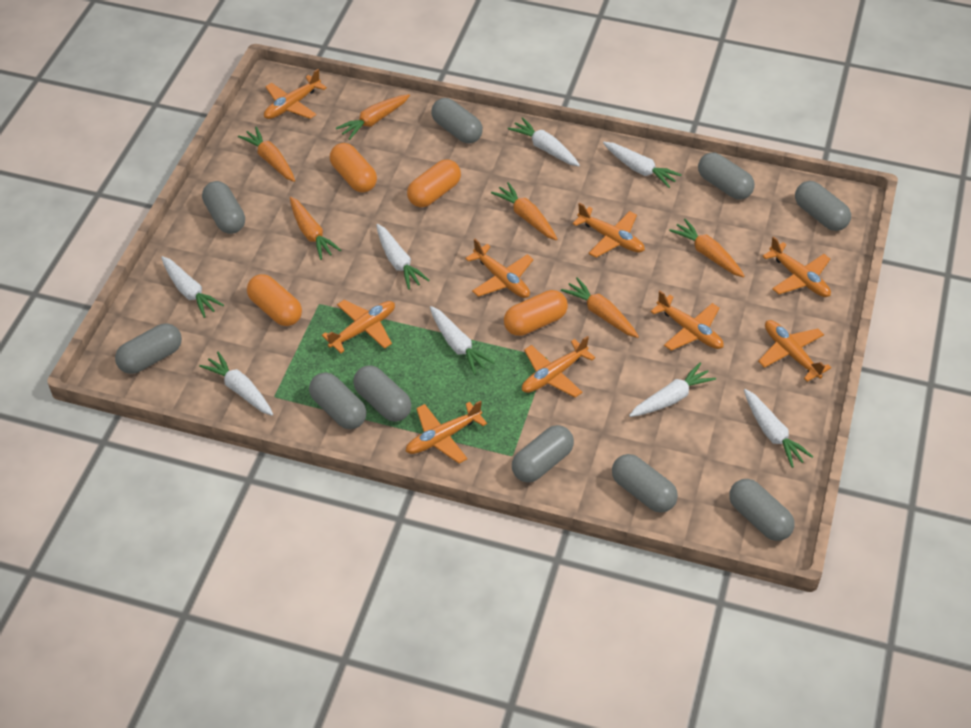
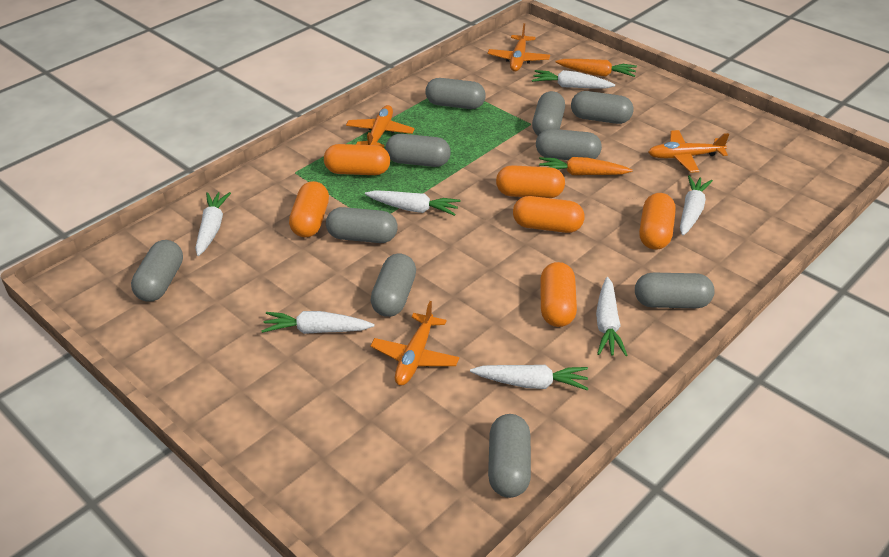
orange capsule: 4 -> 6
orange carrot: 6 -> 2
orange plane: 9 -> 4
white carrot: 8 -> 7

